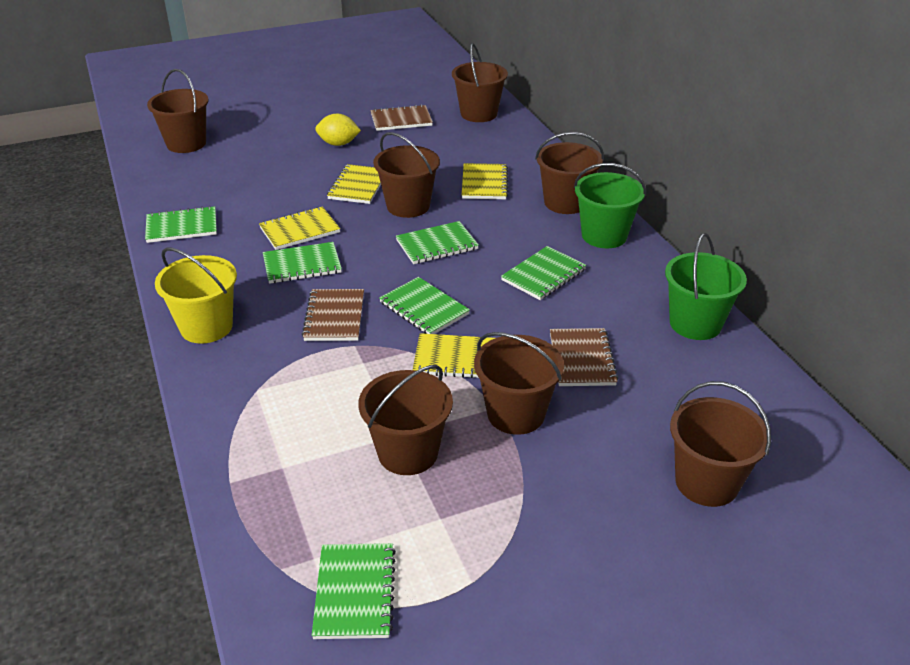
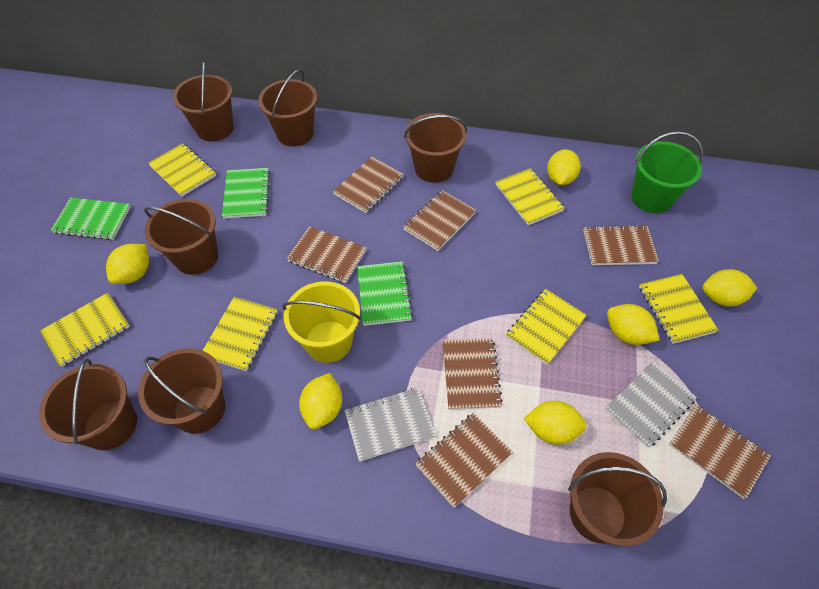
brown notebook: 3 -> 7
green bucket: 2 -> 1
green notebook: 6 -> 3
grey notebook: 0 -> 2
yellow lemon: 1 -> 6
yellow notebook: 4 -> 6

